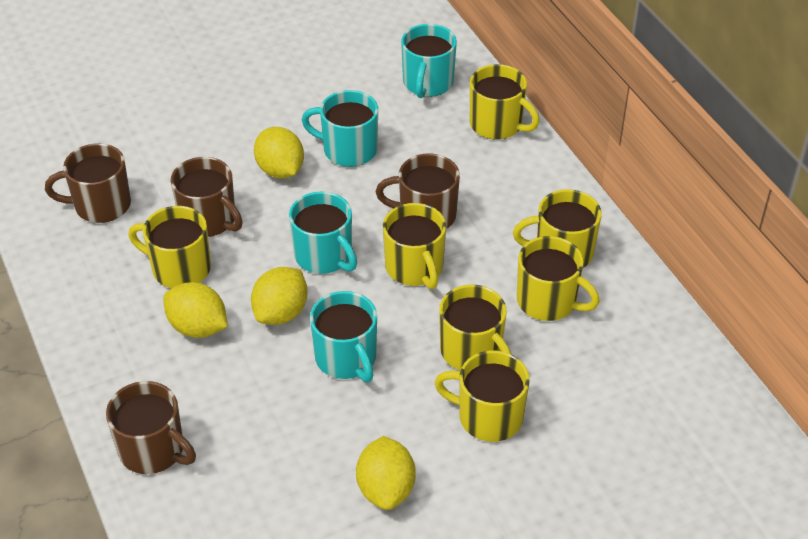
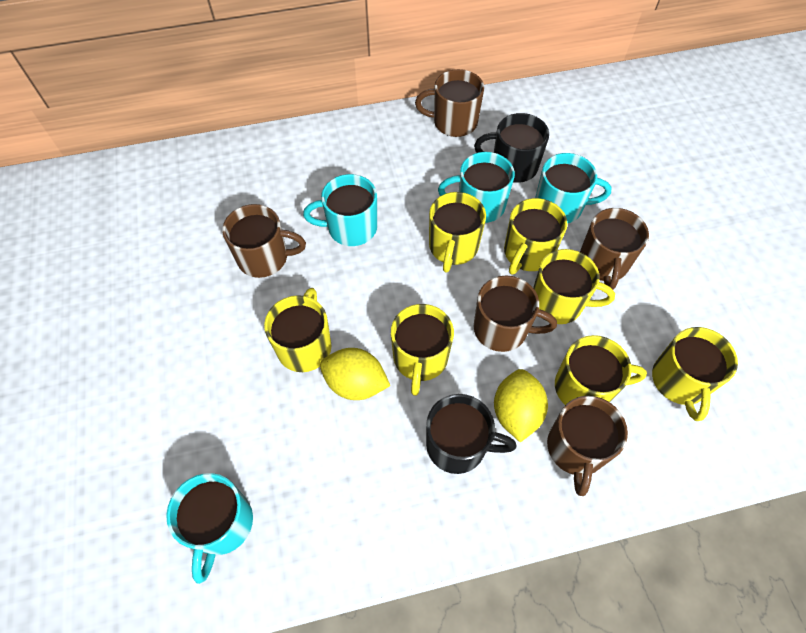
black mug: 0 -> 2
brown mug: 4 -> 5
yellow lemon: 4 -> 2

